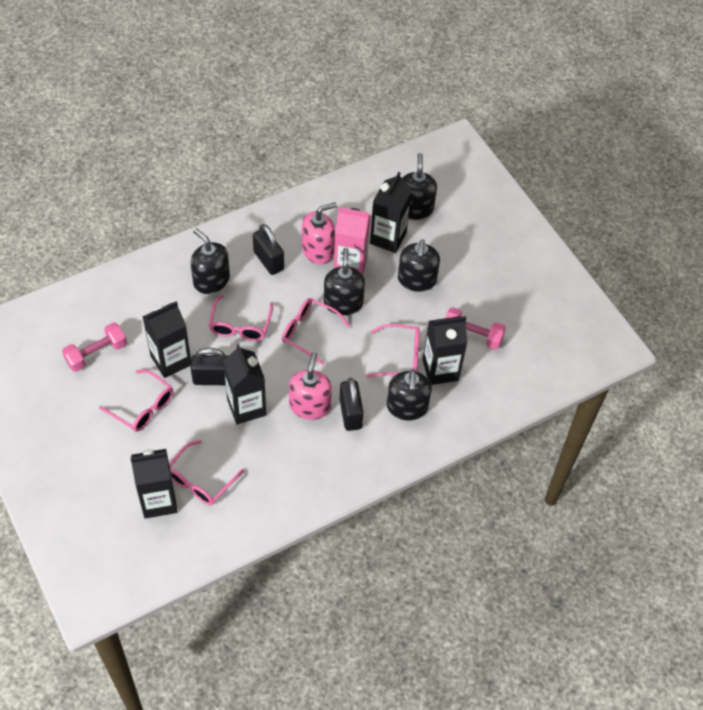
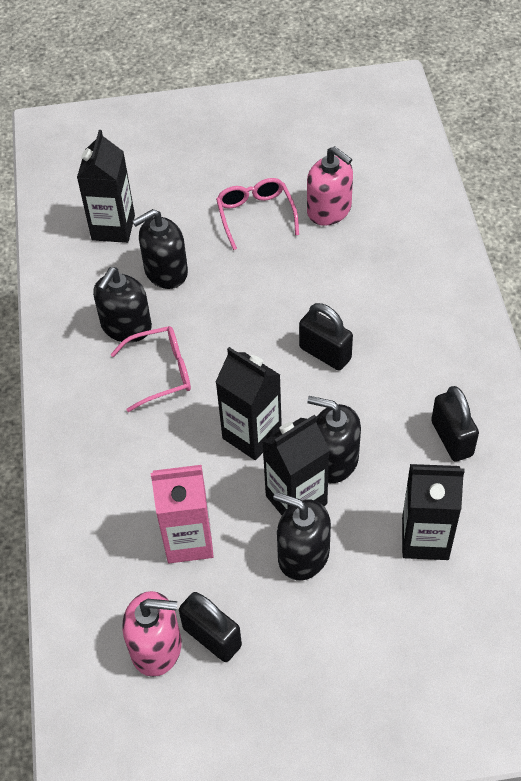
black carton: 5 -> 4
black soap dispenser: 5 -> 4
pink dumbbell: 2 -> 0
pink glasses: 5 -> 2

